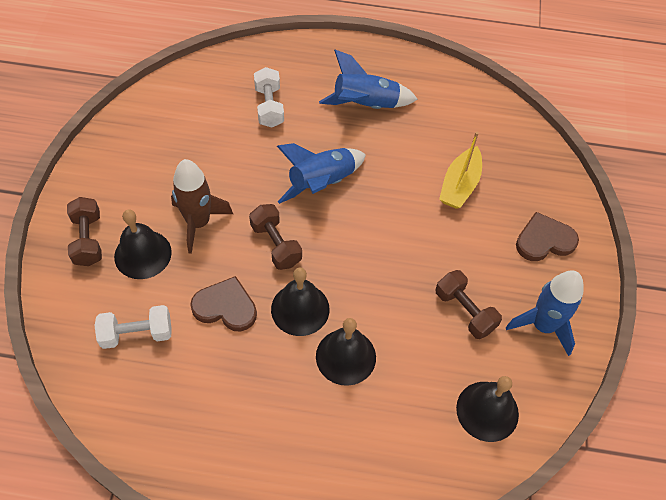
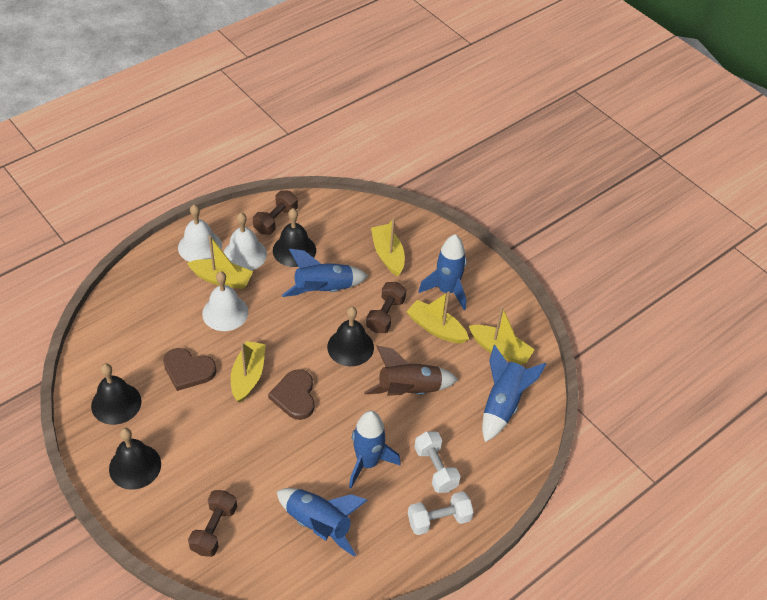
blue rocket: 3 -> 5
white bell: 0 -> 3
yellow boat: 1 -> 5

